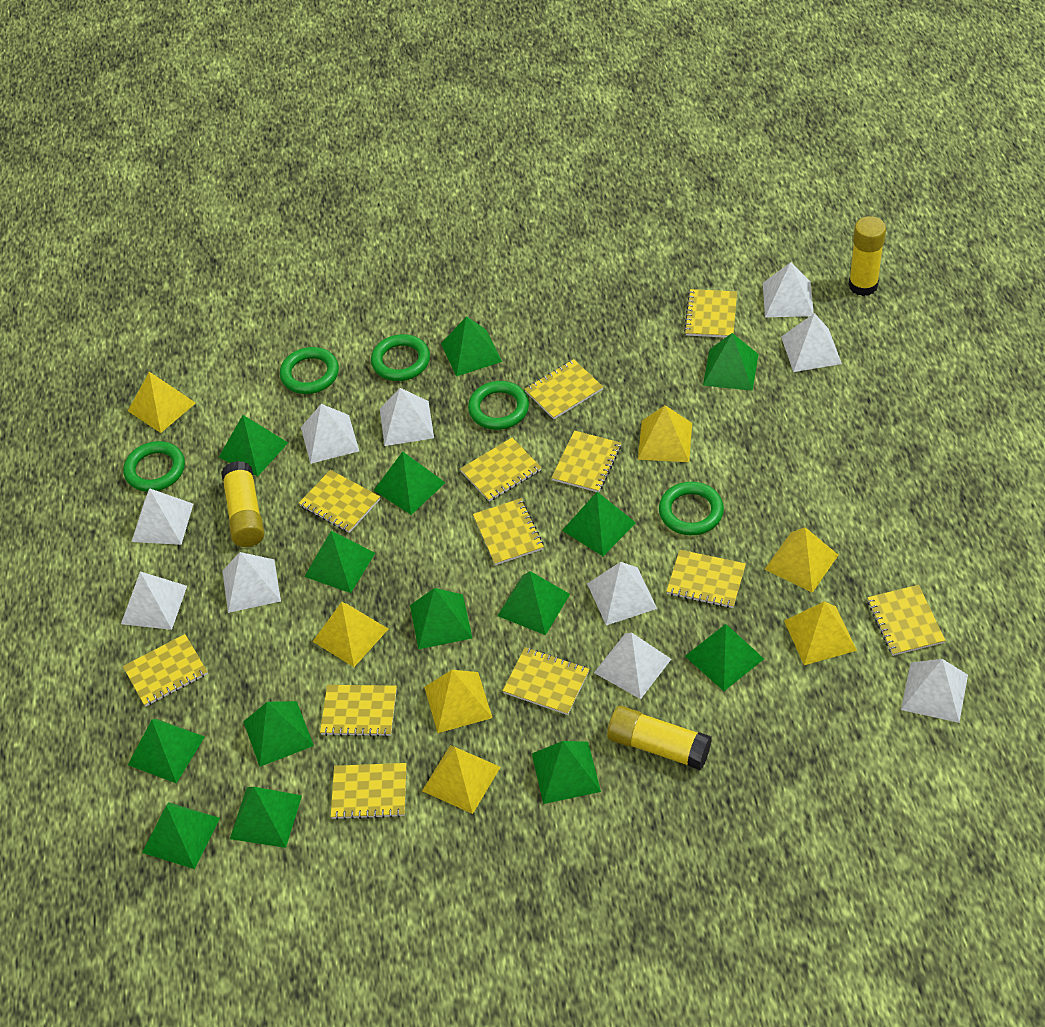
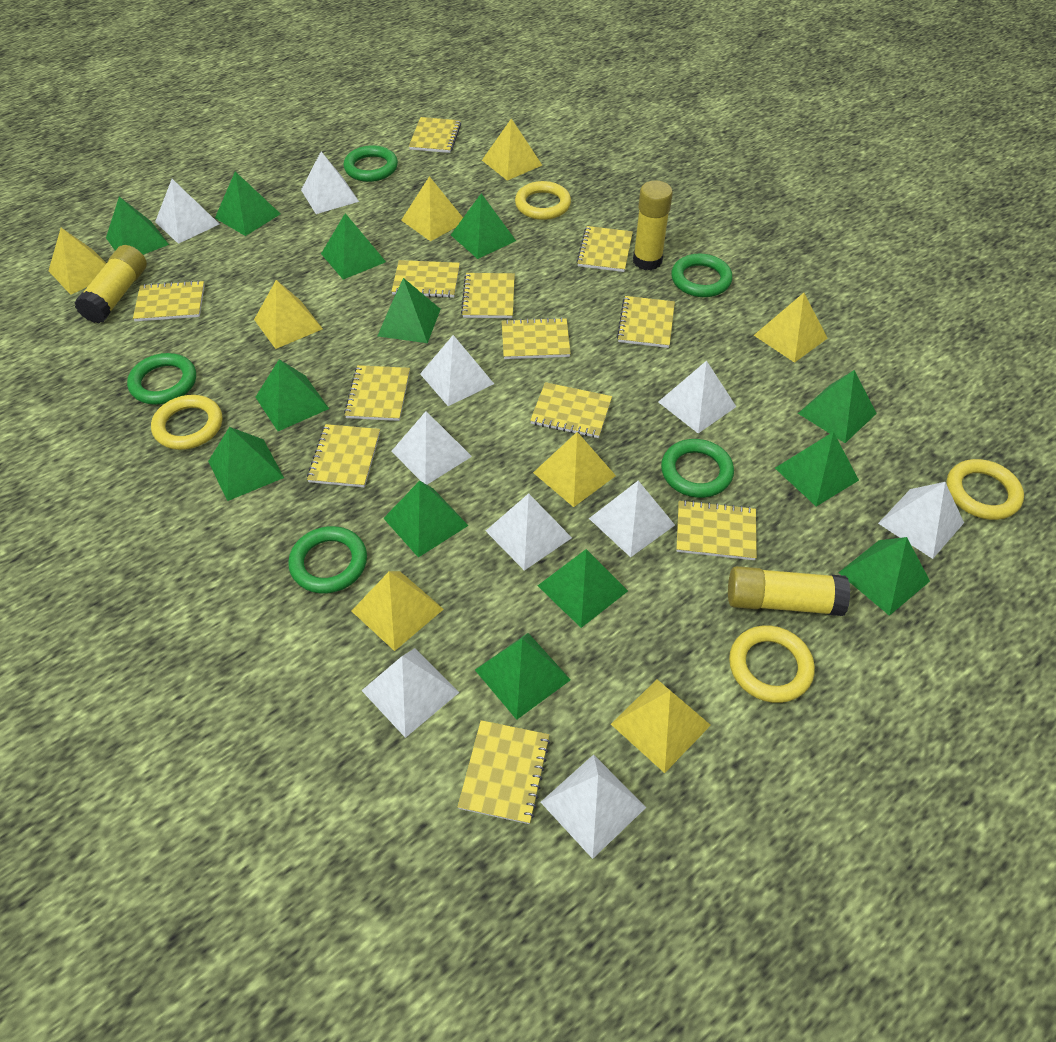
green pyramid: 14 -> 13
yellow pyramid: 7 -> 8
yellow ring: 0 -> 4

